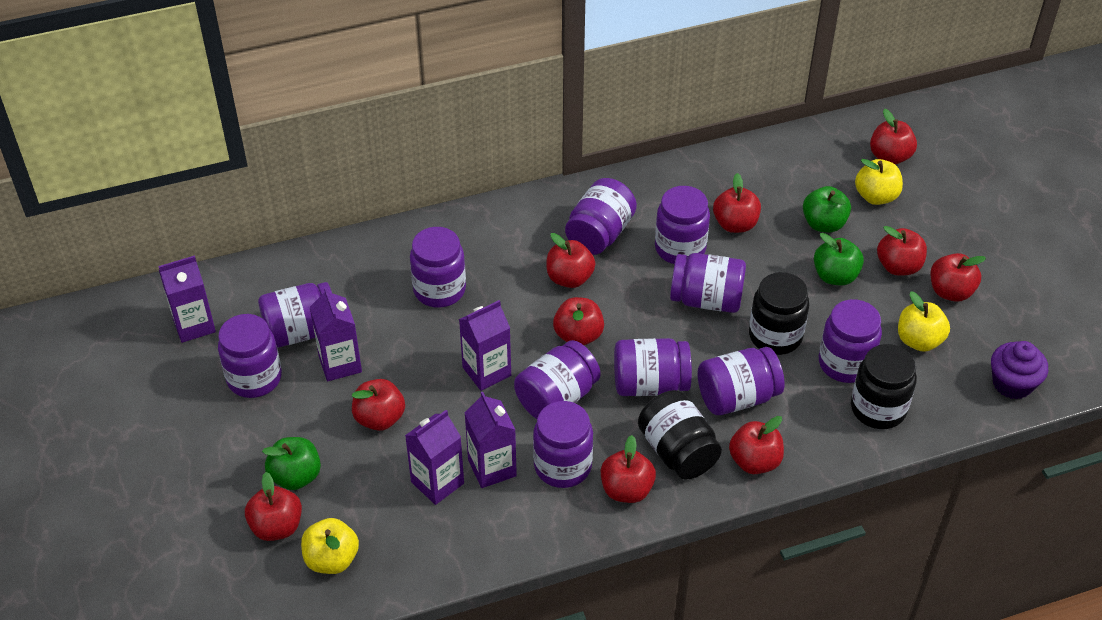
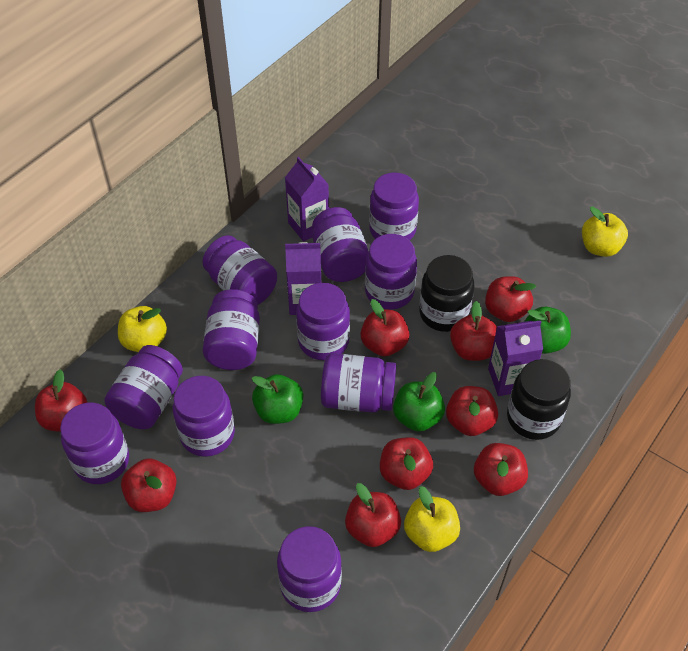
black jar: 3 -> 2
purple carton: 5 -> 3
purple cupcake: 1 -> 0
red apple: 10 -> 9

